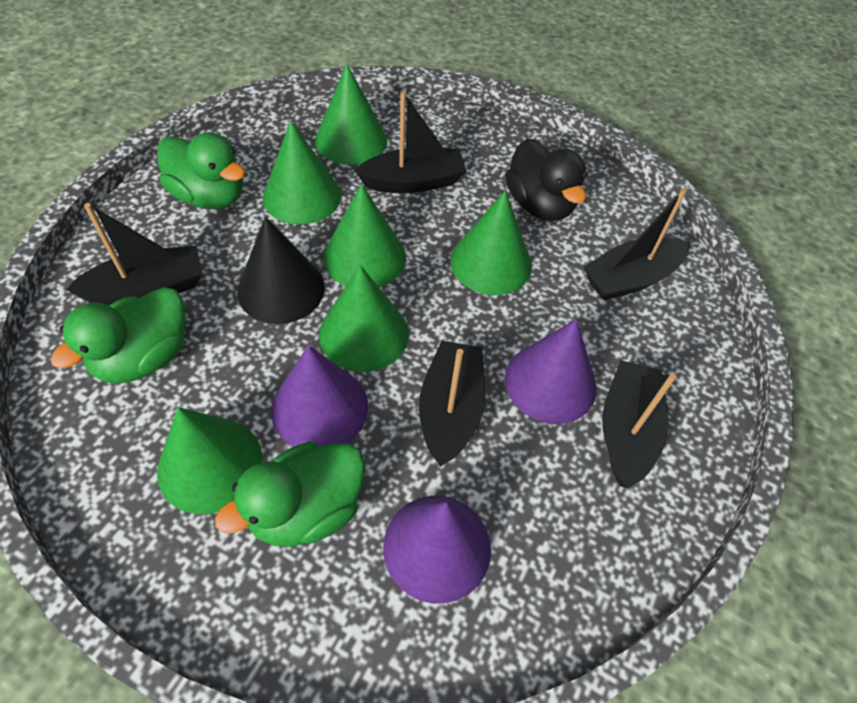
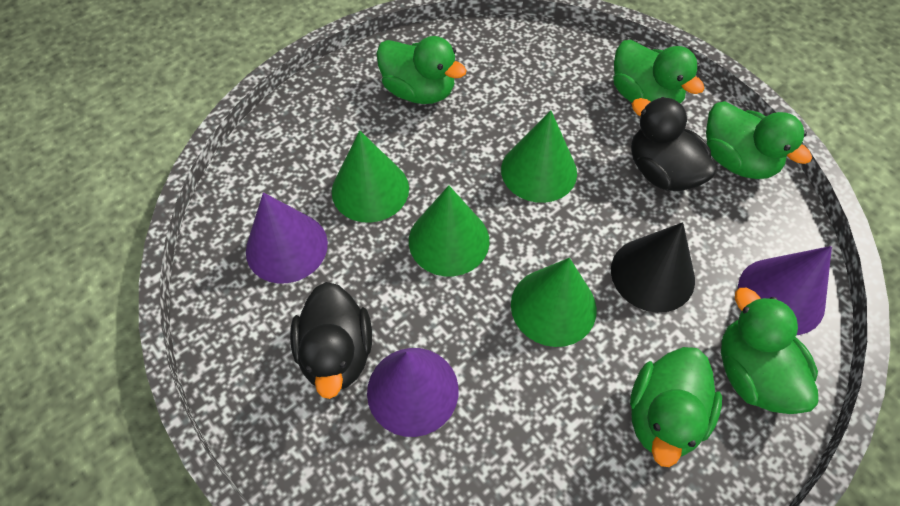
black boat: 5 -> 0
black duck: 1 -> 2
green cone: 6 -> 4
green duck: 3 -> 5

